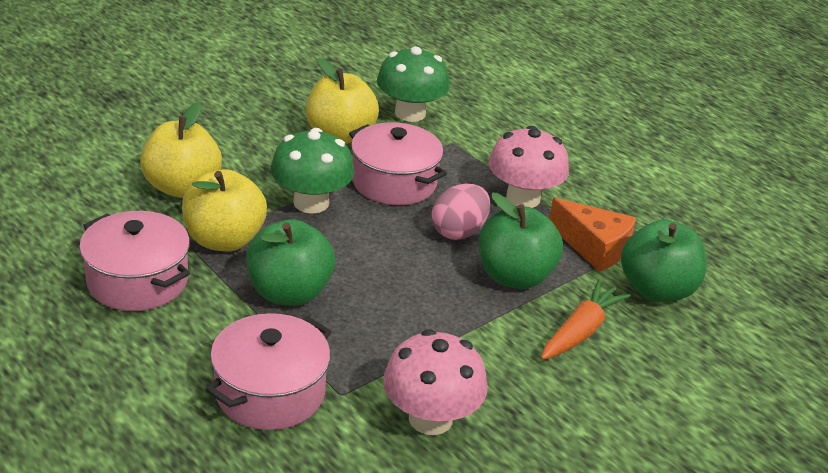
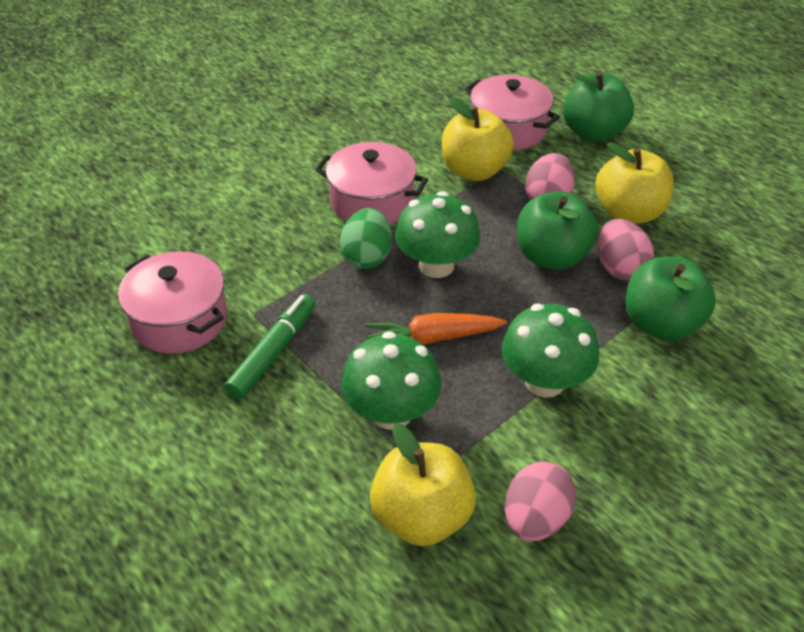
green egg: 0 -> 1
green marker: 0 -> 1
green mushroom: 2 -> 3
orange cheese: 1 -> 0
pink egg: 1 -> 3
pink mushroom: 2 -> 0

